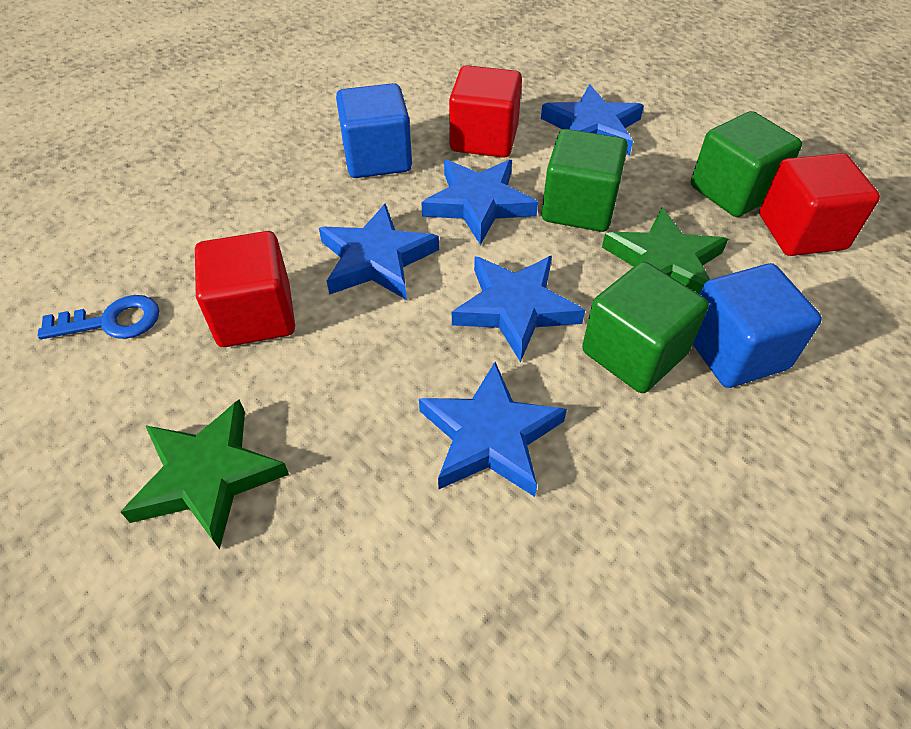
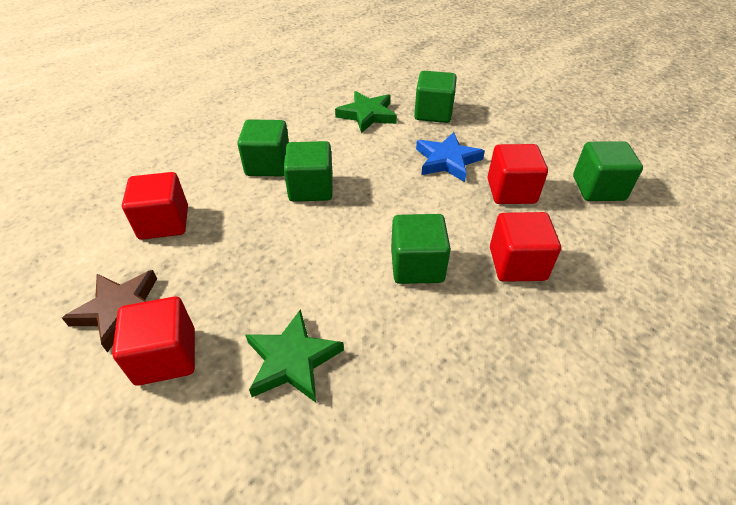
blue cube: 2 -> 0
blue key: 1 -> 0
blue star: 5 -> 1
brown star: 0 -> 1
green cube: 3 -> 5
red cube: 3 -> 4

